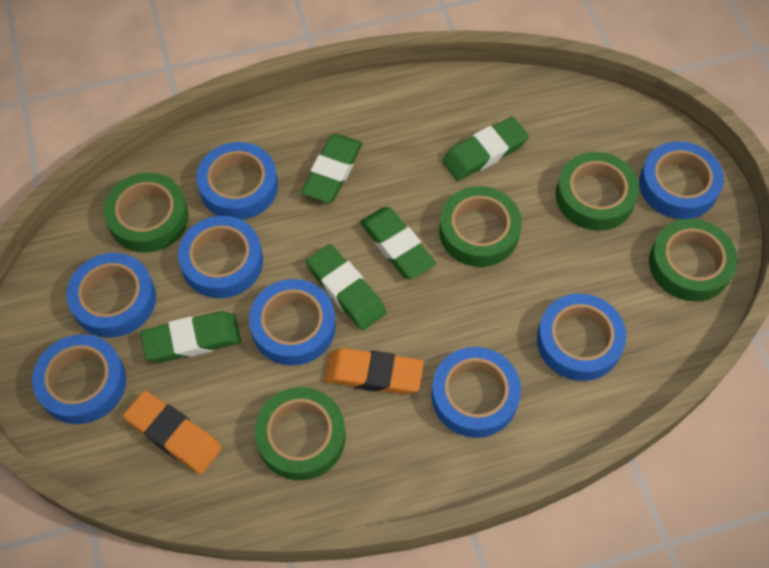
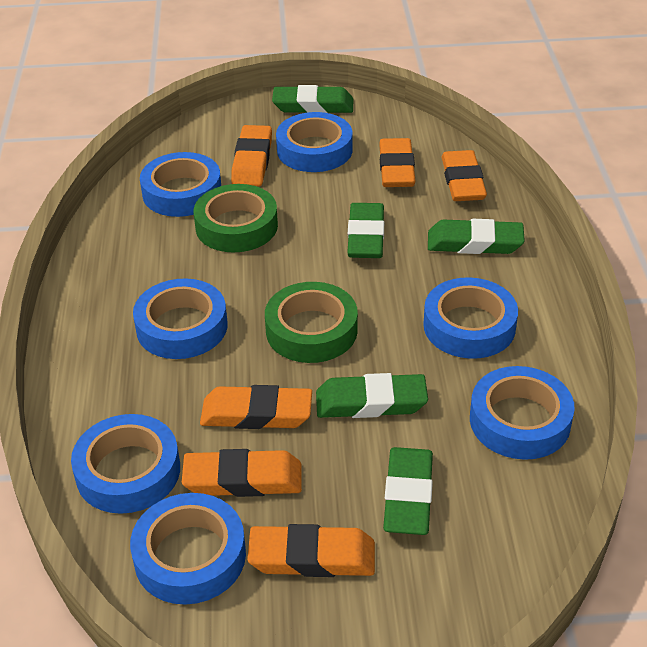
blue tape: 8 -> 7
green tape: 5 -> 2
orange eraser: 2 -> 6

